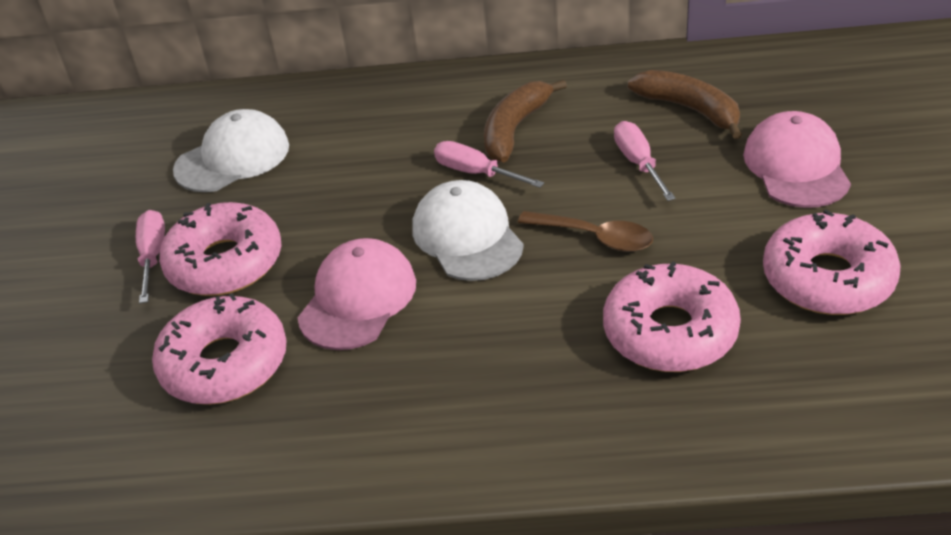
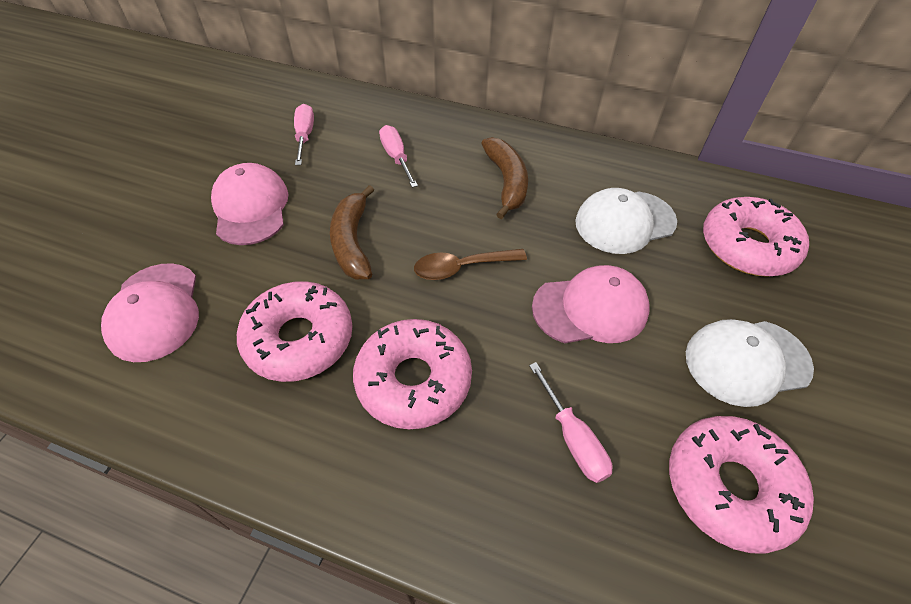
pink cap: 2 -> 3

